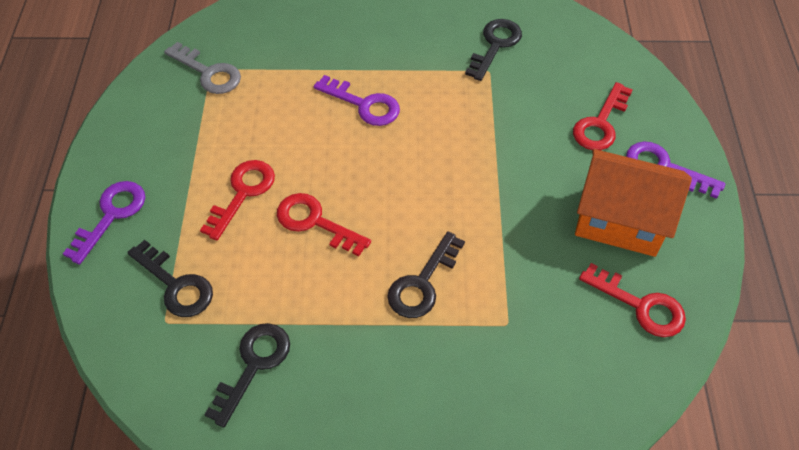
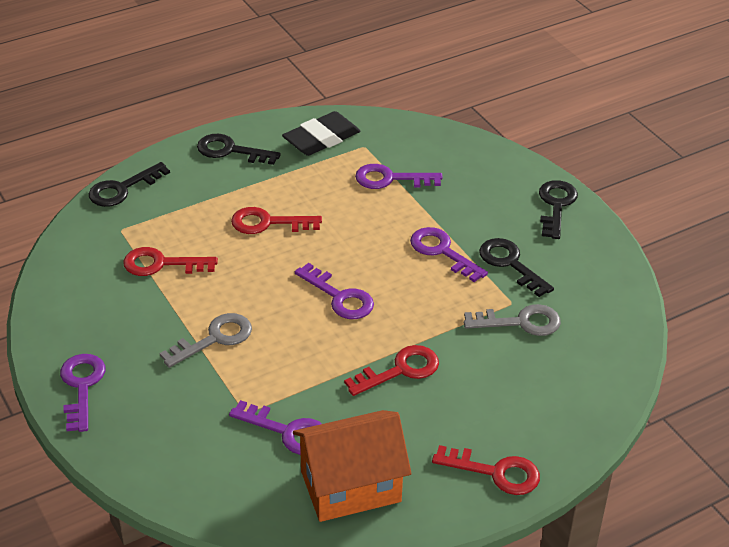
black eraser: 0 -> 1
grey key: 1 -> 2
purple key: 3 -> 5

